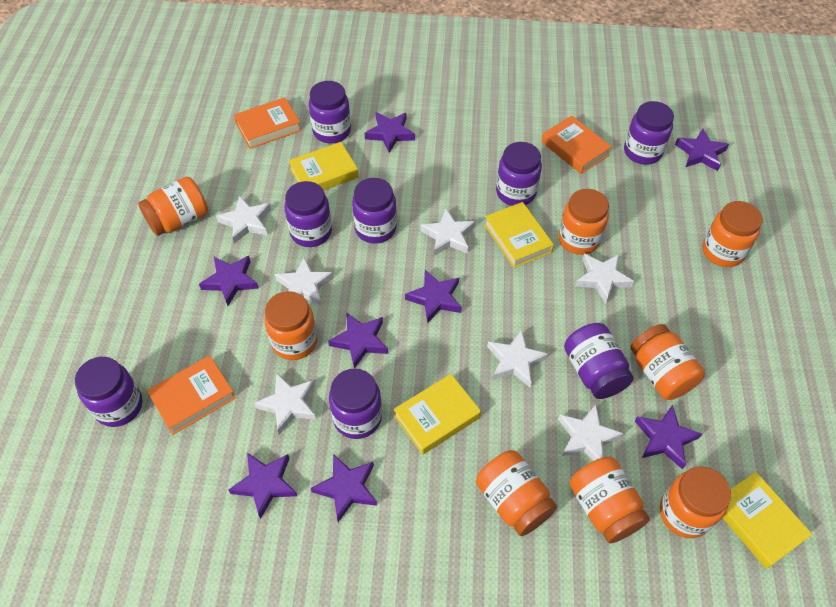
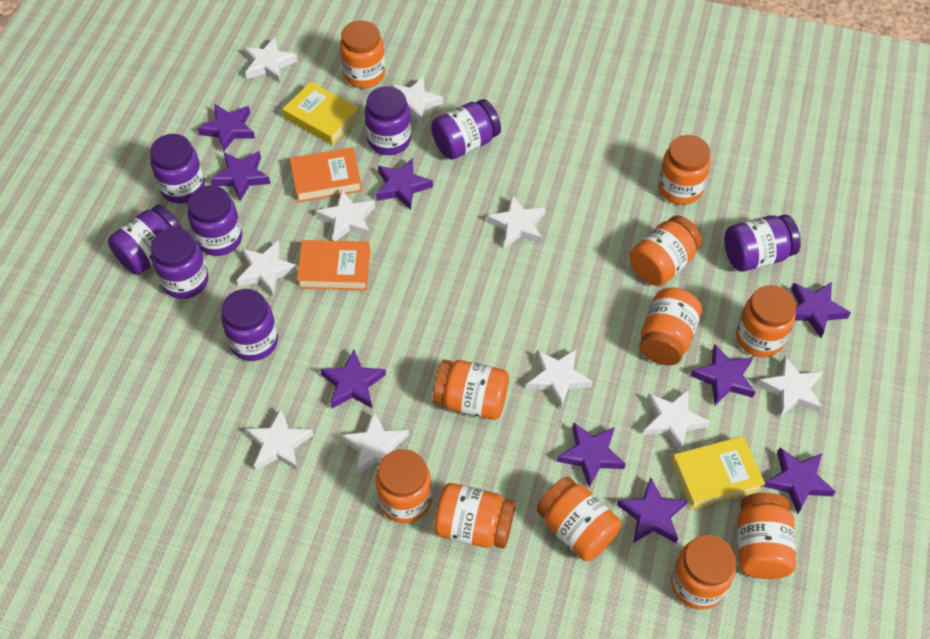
orange book: 3 -> 2
orange jar: 8 -> 11
purple star: 8 -> 9
white star: 7 -> 10
yellow book: 4 -> 2

